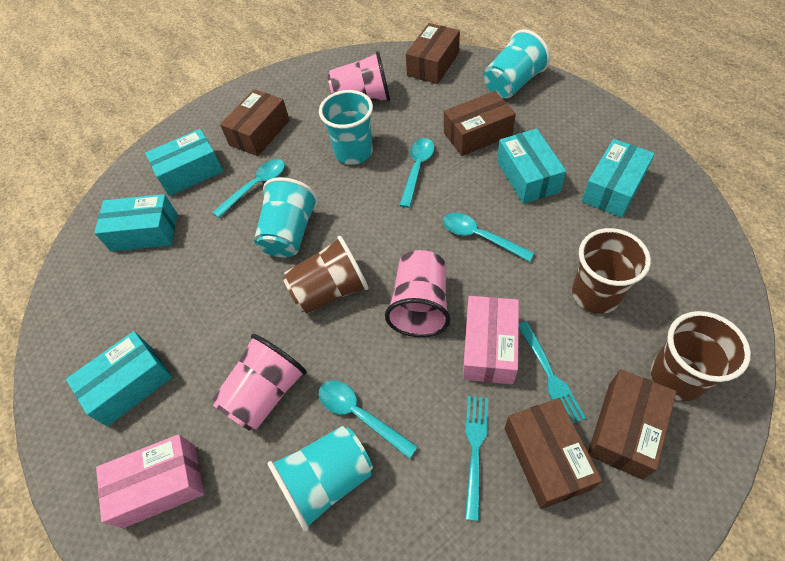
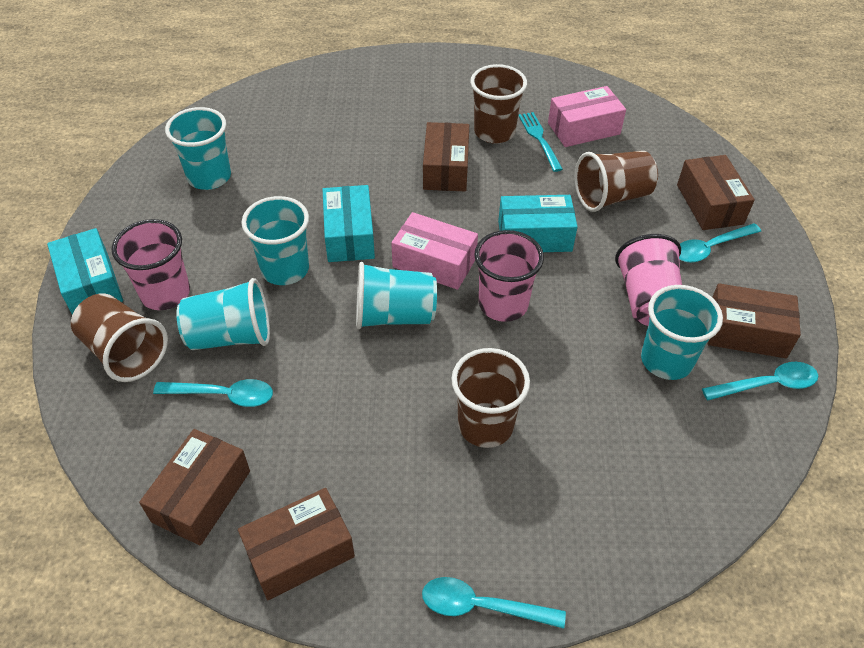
brown cup: 3 -> 4
turquoise box: 5 -> 3
turquoise cup: 4 -> 5
turquoise fork: 2 -> 1

